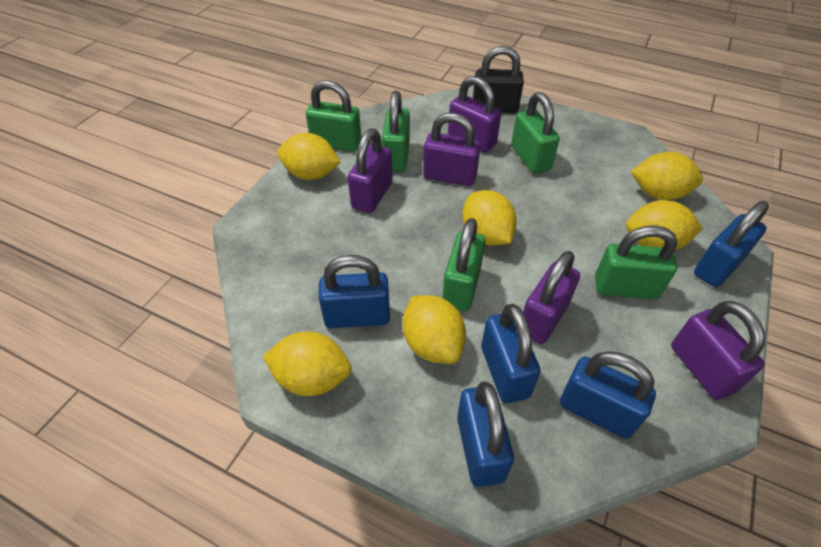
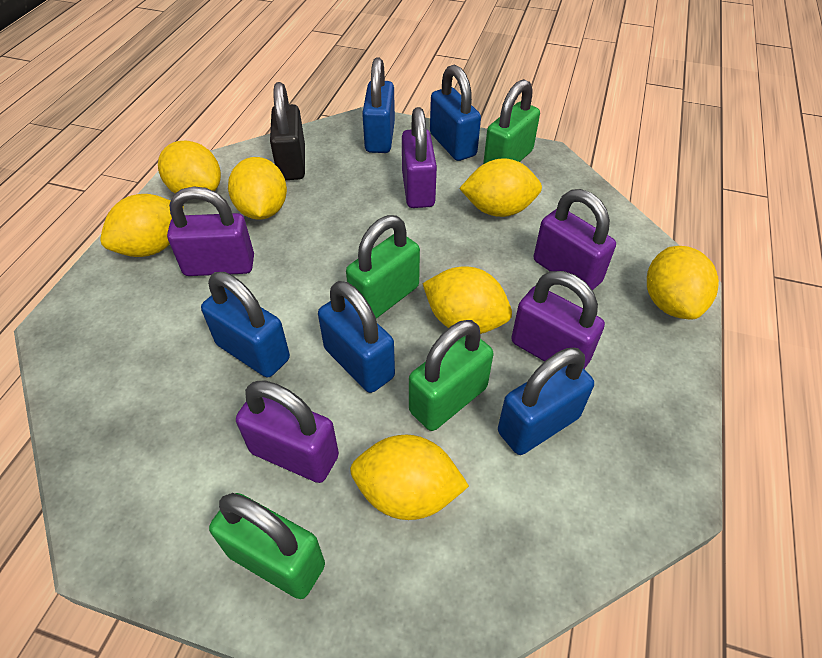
green padlock: 5 -> 4
yellow lemon: 6 -> 7

